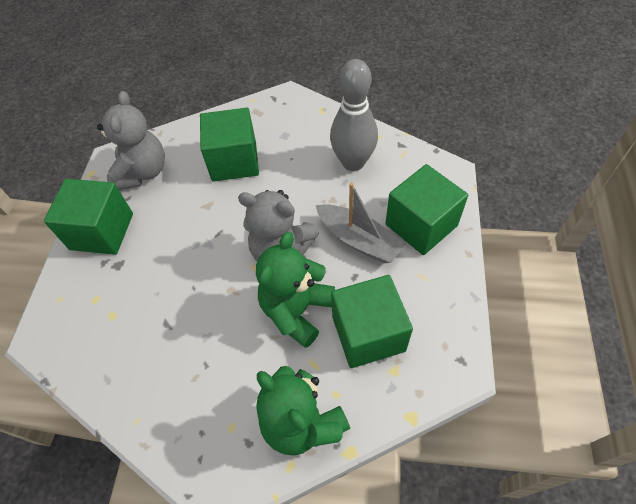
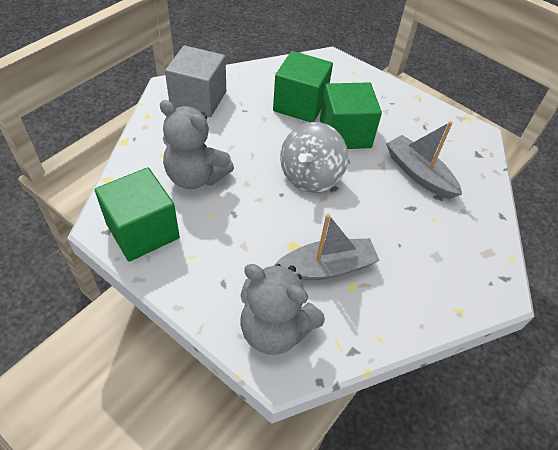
green cube: 4 -> 3
green teddy bear: 2 -> 0
grey boat: 1 -> 2
grey bowling pin: 1 -> 0
grey cube: 0 -> 1
grey spinning top: 0 -> 1

